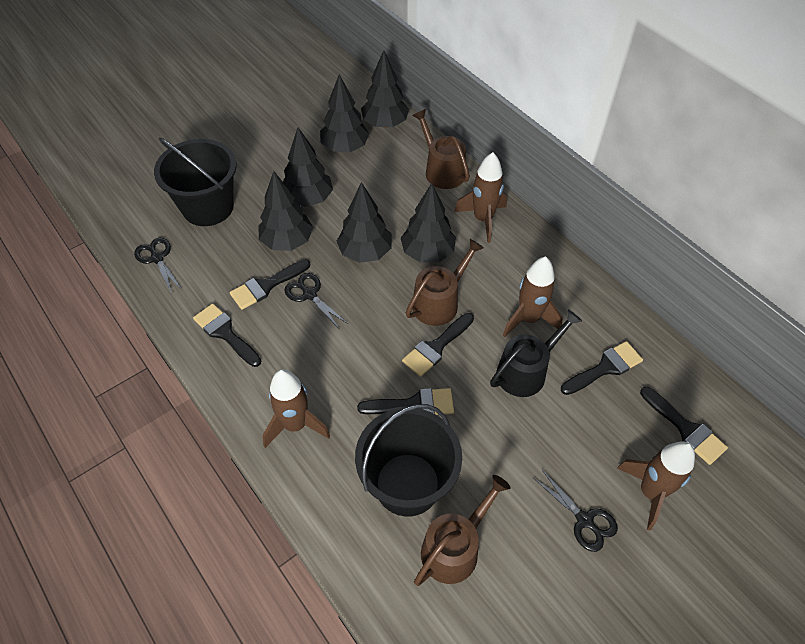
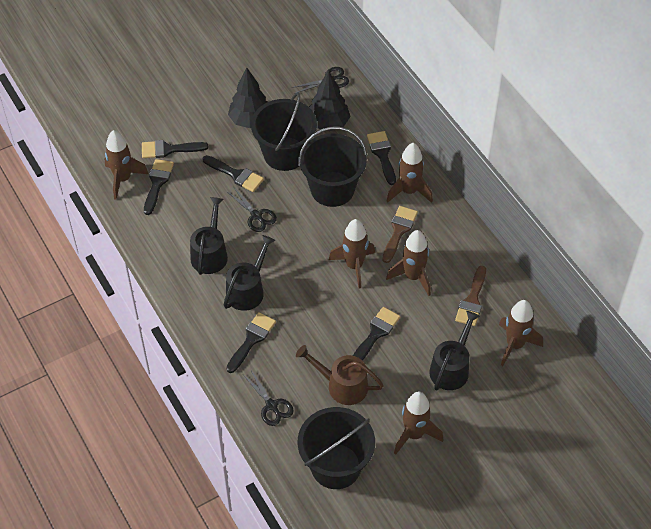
black bucket: 2 -> 3
black tree: 6 -> 2
black watering can: 1 -> 3
brown brush: 0 -> 2
brown rocket: 4 -> 6
brown watering can: 3 -> 1

